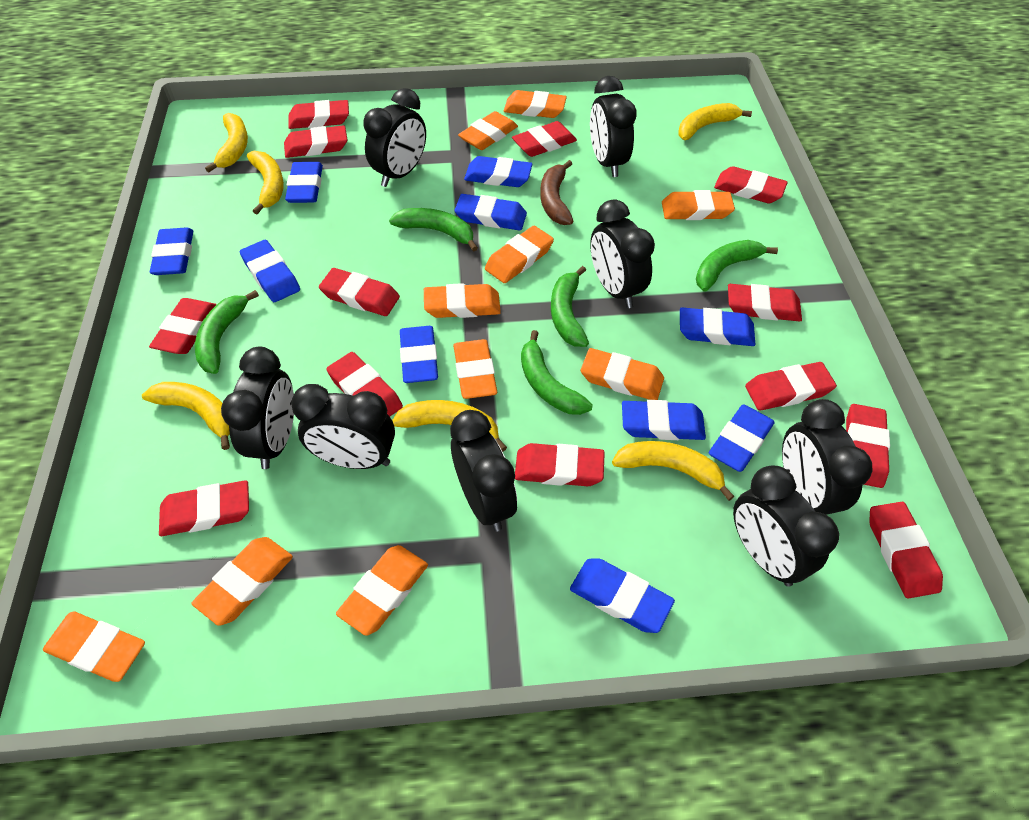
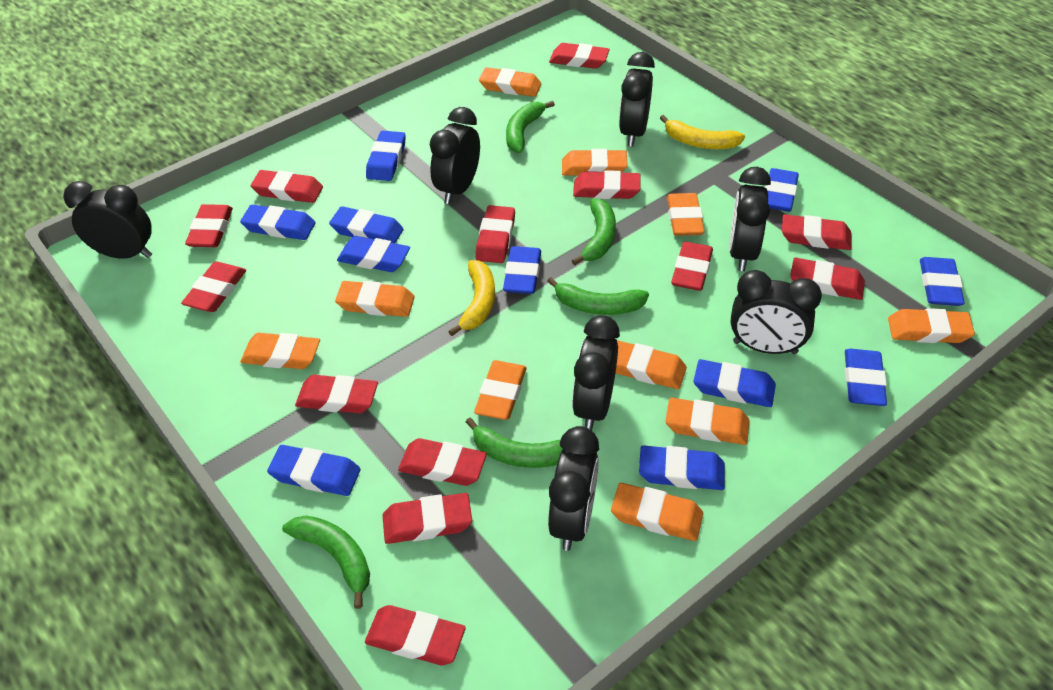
black clock: 8 -> 7
blue eraser: 10 -> 11
brown banana: 1 -> 0
yellow banana: 6 -> 2

